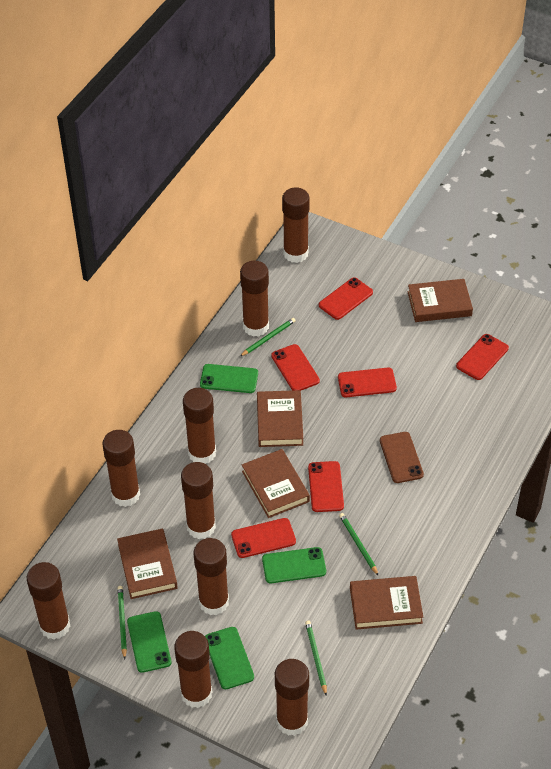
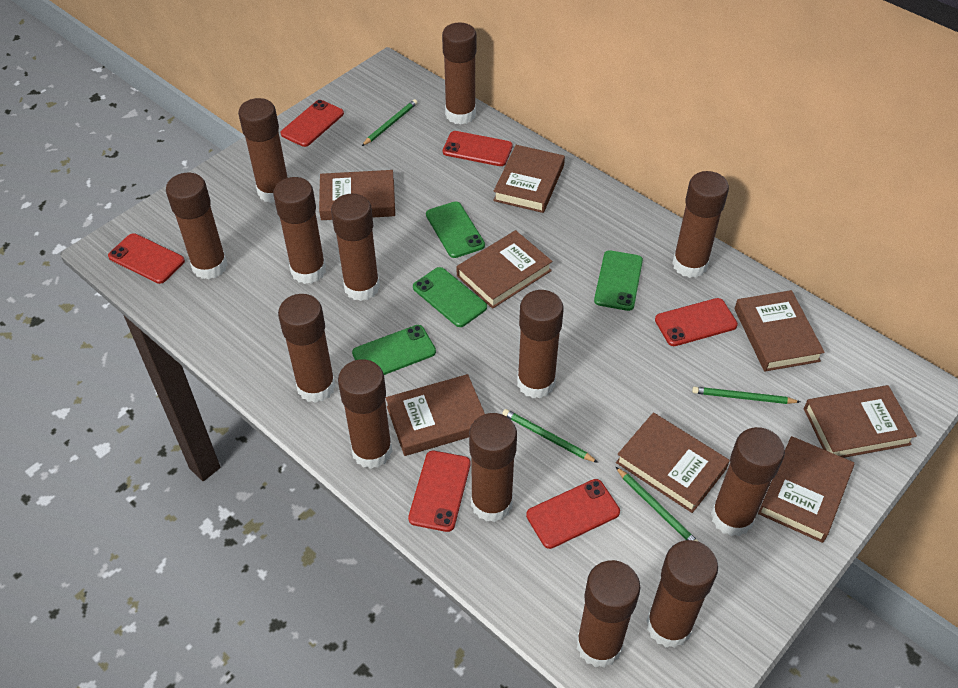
brown book: 5 -> 8
brown glue stick: 9 -> 13
brown phone: 1 -> 0

